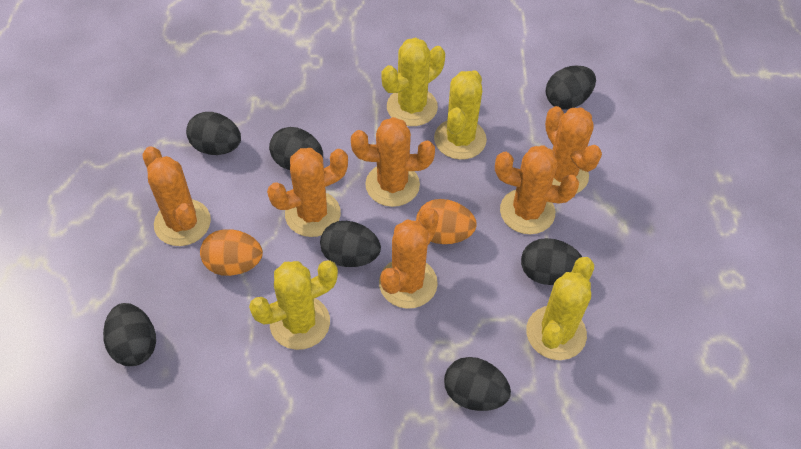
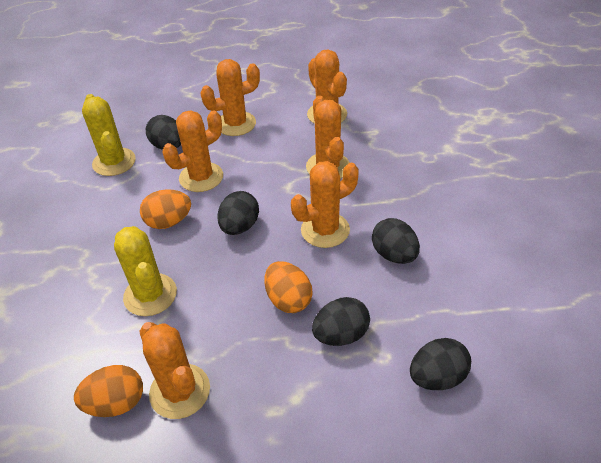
black egg: 7 -> 5
orange egg: 2 -> 3
yellow cactus: 4 -> 2

